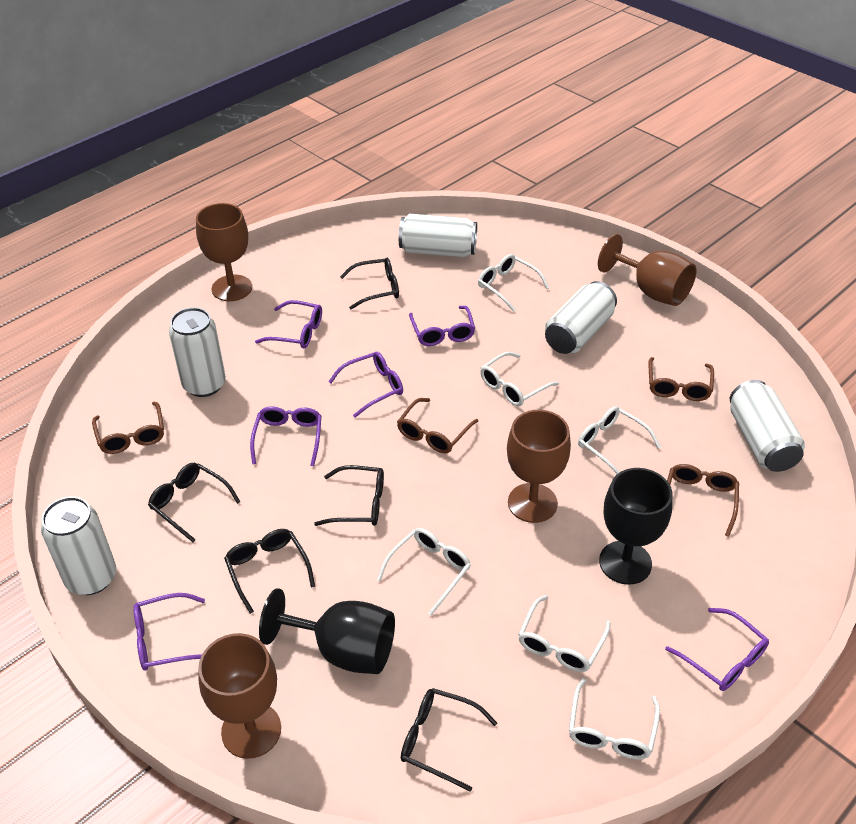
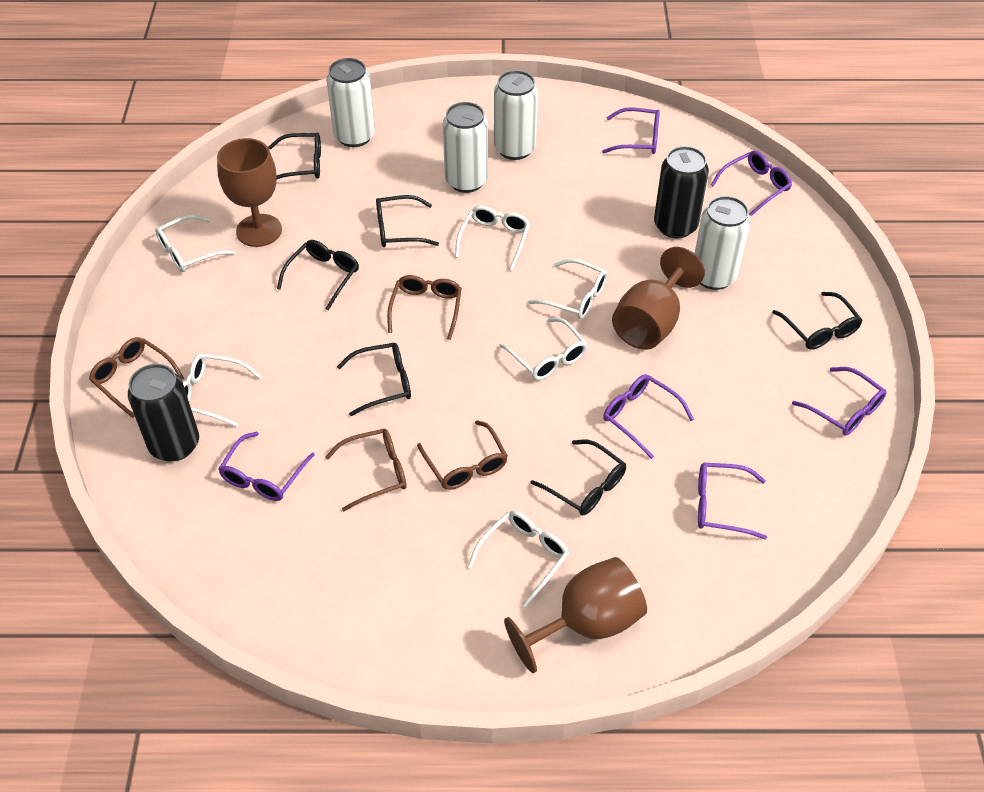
black can: 0 -> 2
black glasses: 5 -> 6
black goblet: 2 -> 0
brown goblet: 4 -> 3
white can: 5 -> 4

